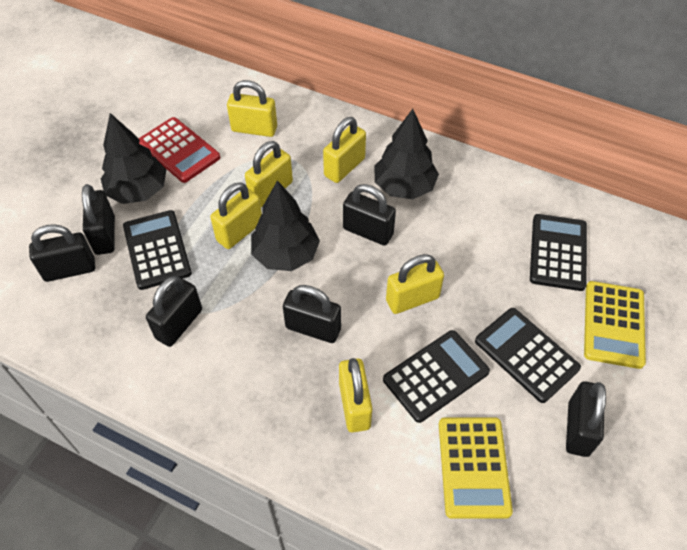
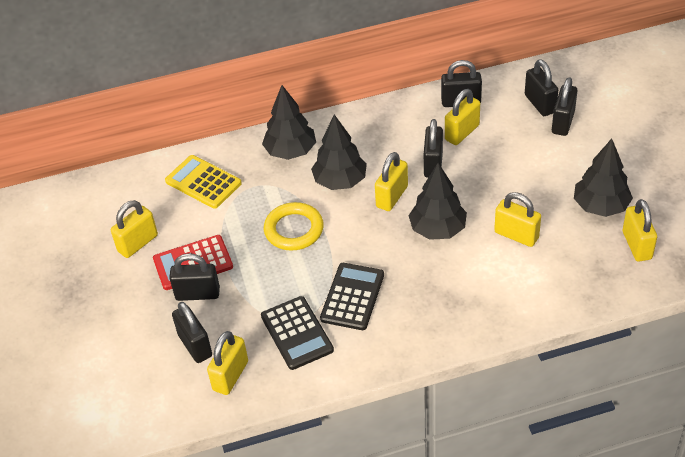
black calculator: 4 -> 2
black tree: 3 -> 4
yellow calculator: 2 -> 1
yellow ring: 0 -> 1

